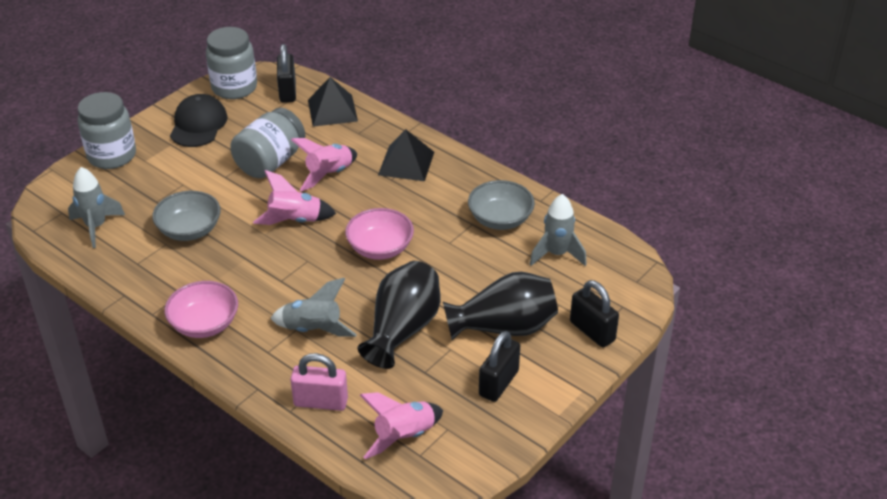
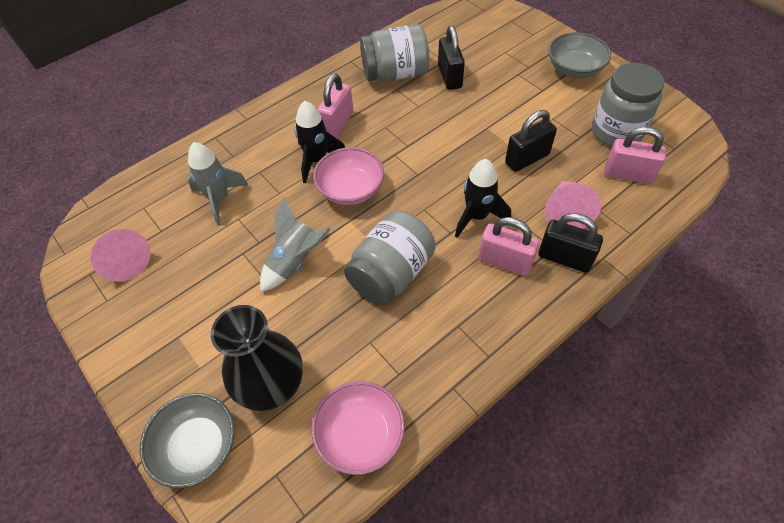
black cap: 1 -> 0
black pyramid: 2 -> 0
black rocket: 0 -> 2
black vase: 2 -> 1
grey rocket: 3 -> 2
pink cone: 0 -> 2
pink padlock: 1 -> 3
pink rocket: 3 -> 0

